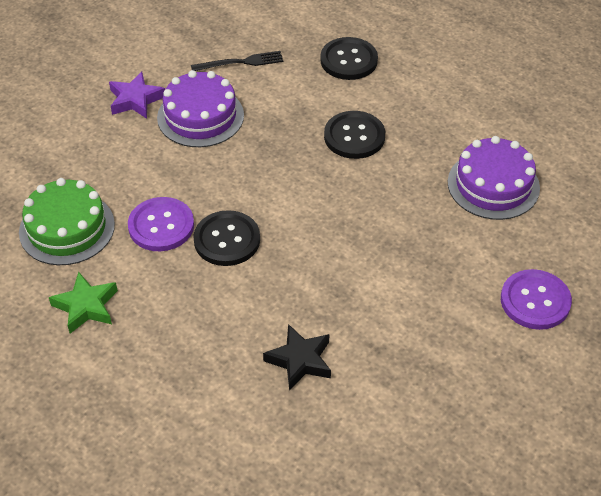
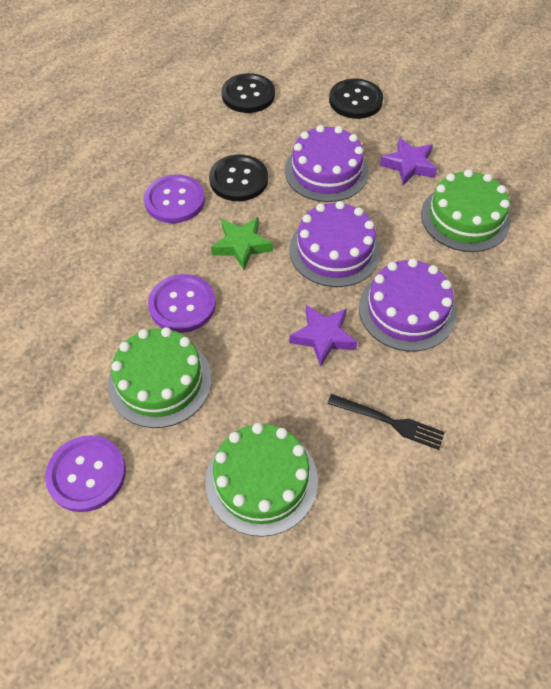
black star: 1 -> 0
green cake: 1 -> 3
purple button: 2 -> 3
purple cake: 2 -> 3
purple star: 1 -> 2

